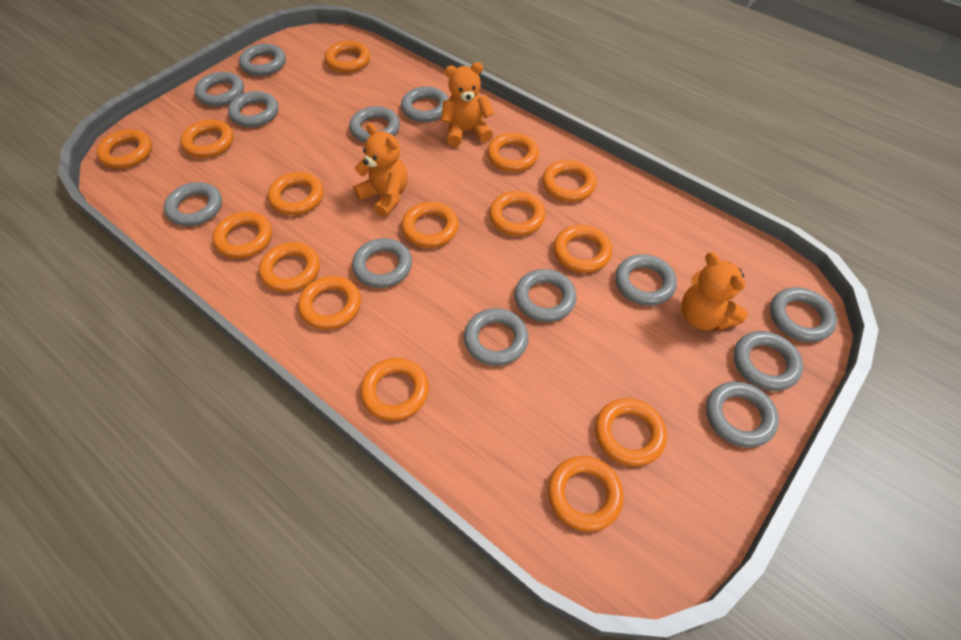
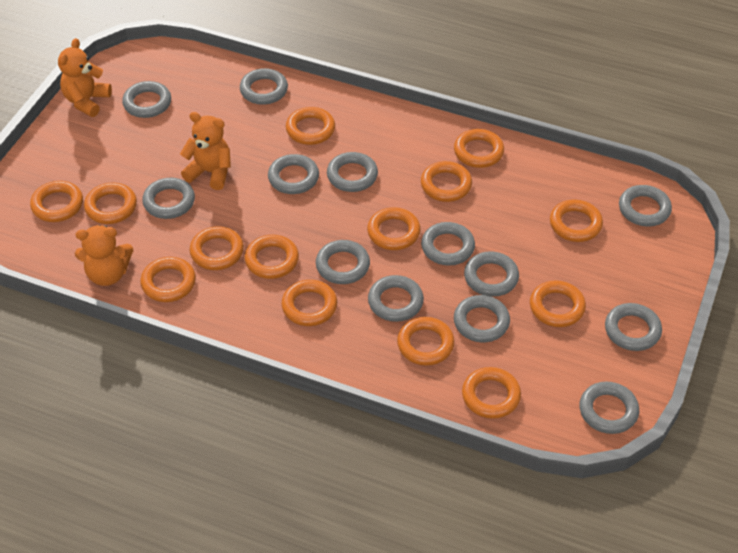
orange ring: 15 -> 14

